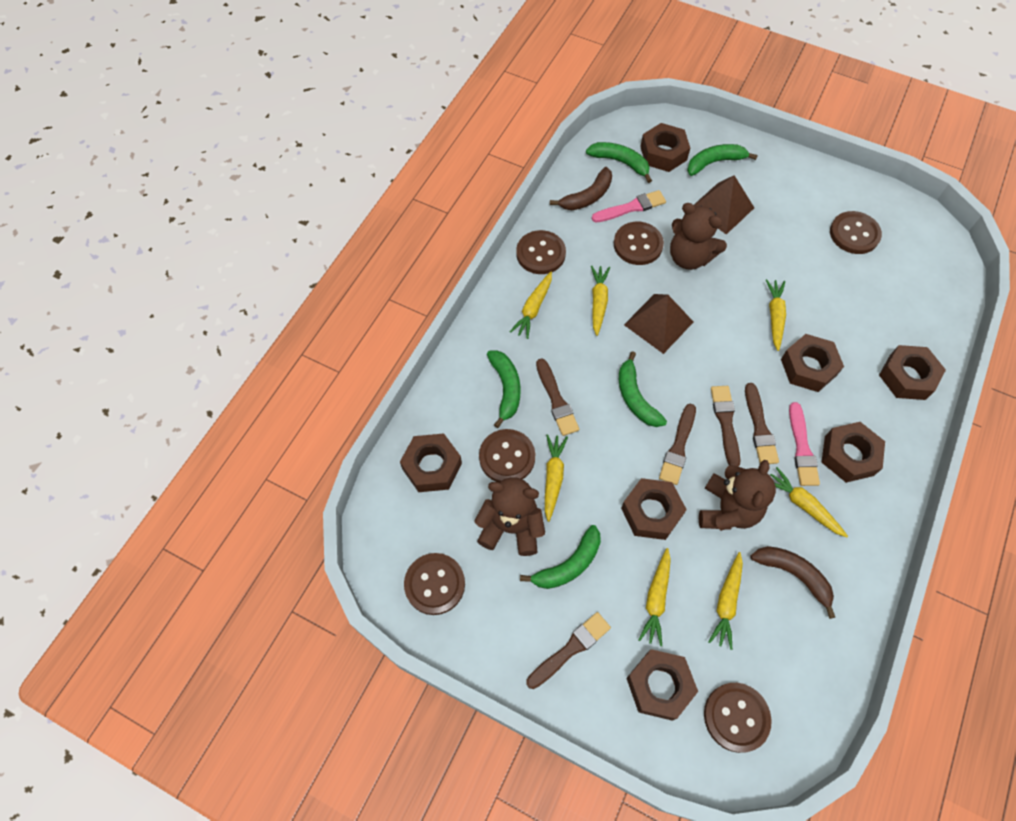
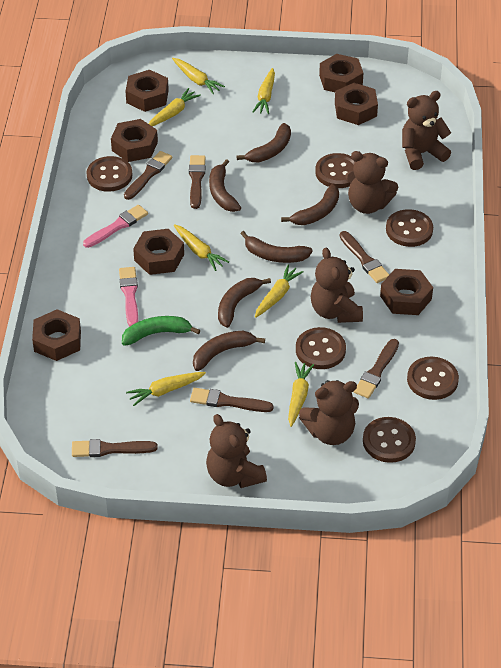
brown banana: 2 -> 6
brown brush: 5 -> 6
brown pyramid: 2 -> 0
brown teddy bear: 3 -> 5
green banana: 5 -> 1

